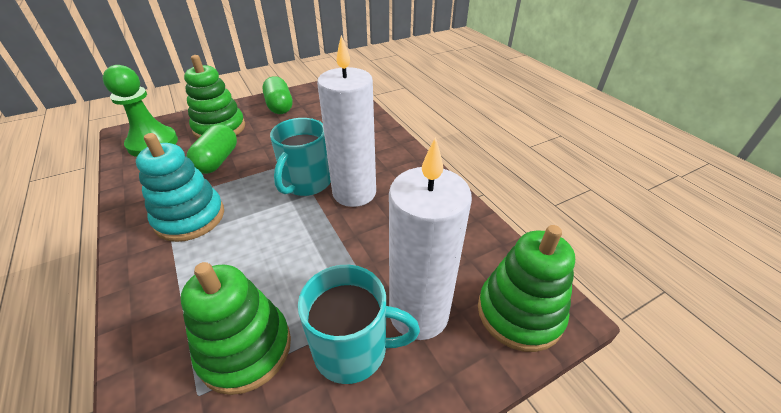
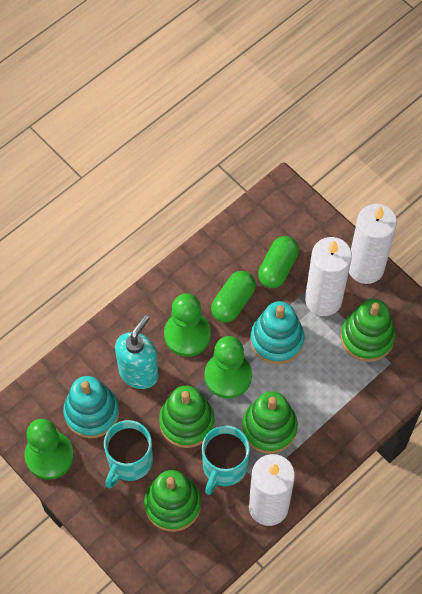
green pawn: 1 -> 3
green stacking toy: 3 -> 4
turquoise soap dispenser: 0 -> 1
turquoise stacking toy: 1 -> 2
white candle: 2 -> 3

